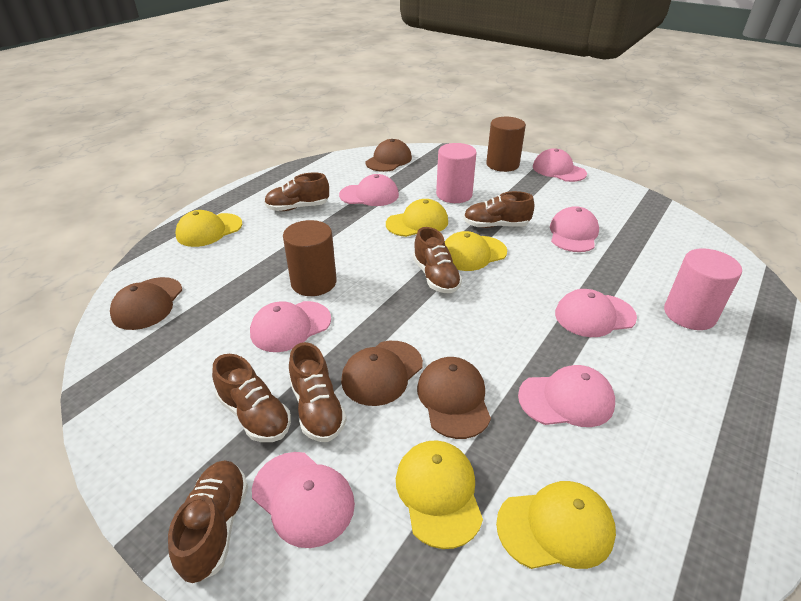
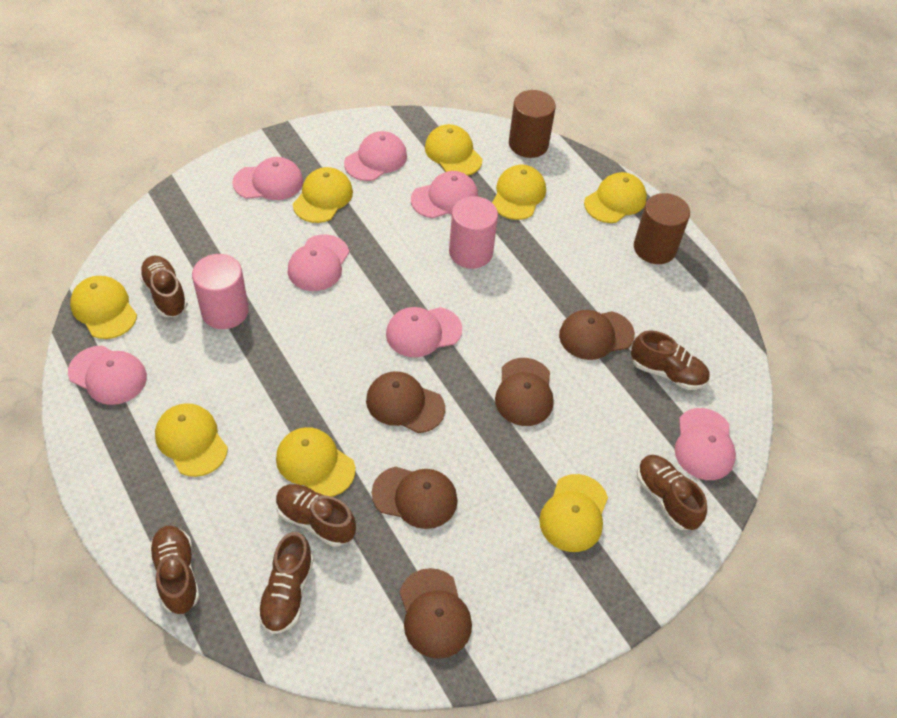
brown cap: 4 -> 5
yellow cap: 5 -> 8

